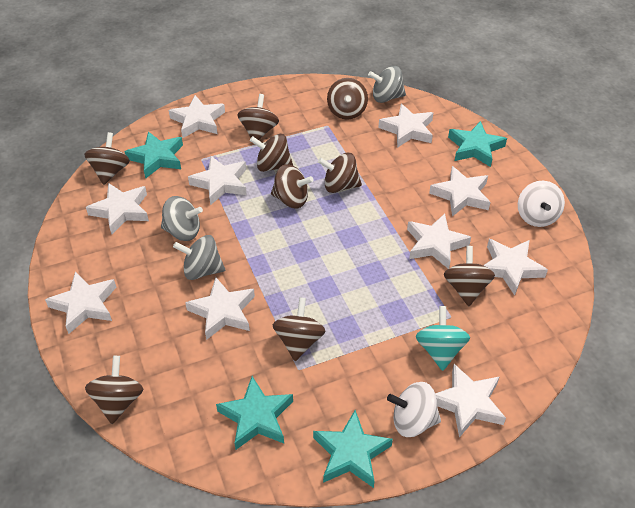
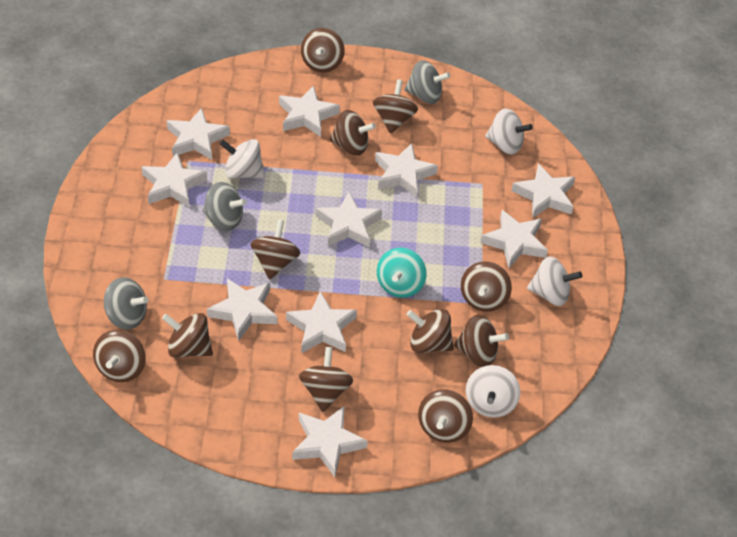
brown spinning top: 9 -> 11
turquoise star: 4 -> 0
white spinning top: 2 -> 4

